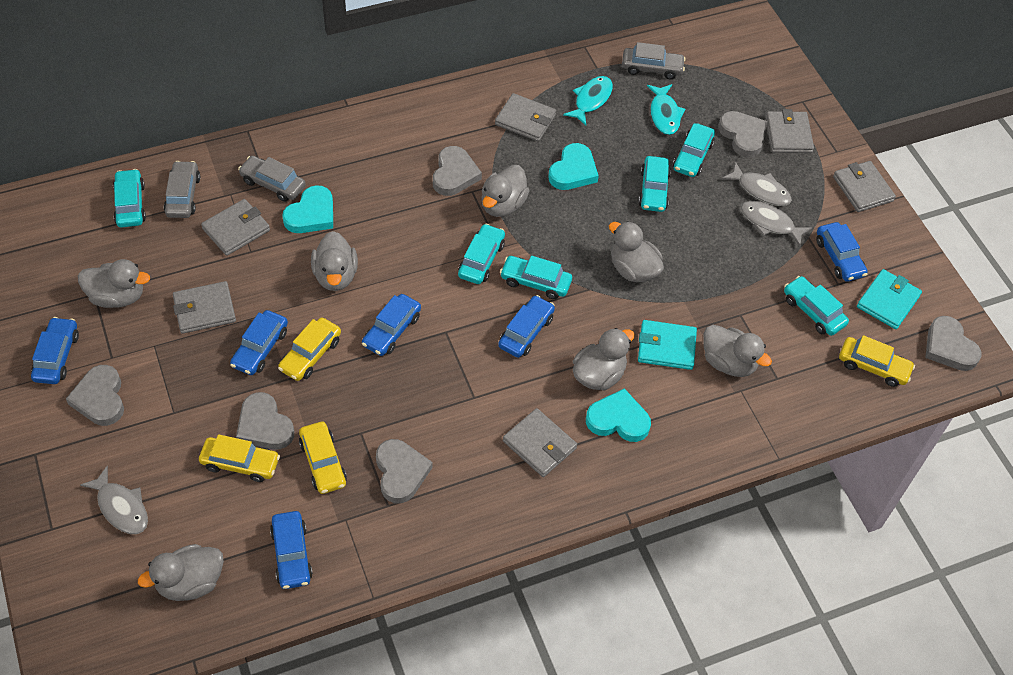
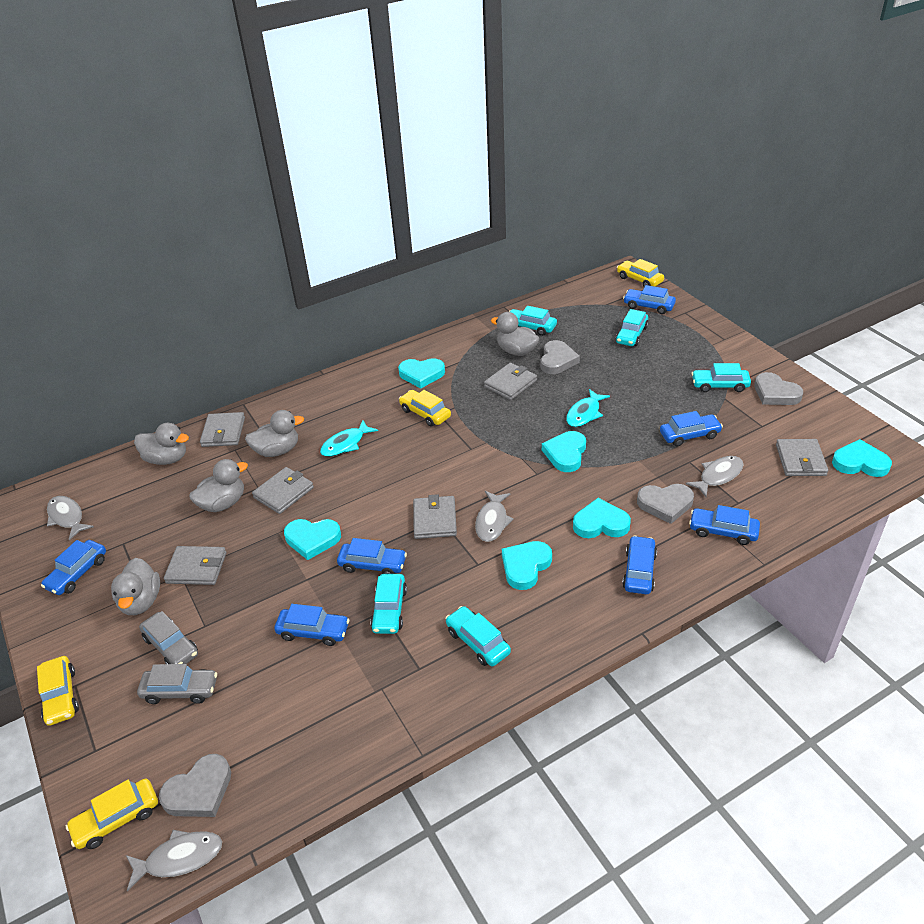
blue car: 6 -> 7
grey car: 3 -> 2
grey duck: 7 -> 5
grey fish: 3 -> 4
grey heart: 6 -> 4
turquoise car: 6 -> 5
turquoise heart: 3 -> 6
turquoise wallet: 2 -> 0

